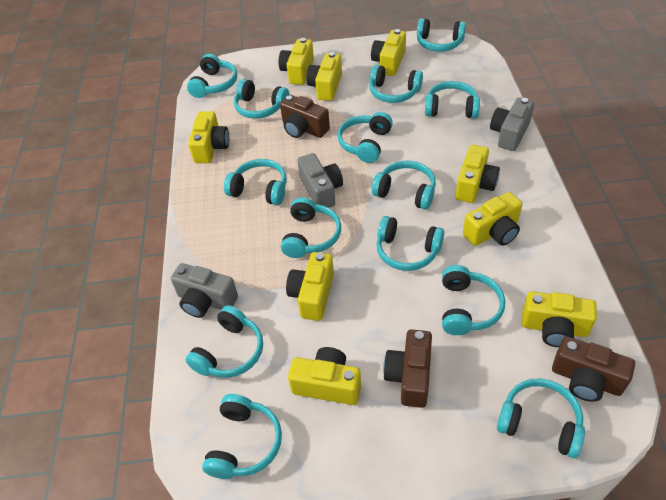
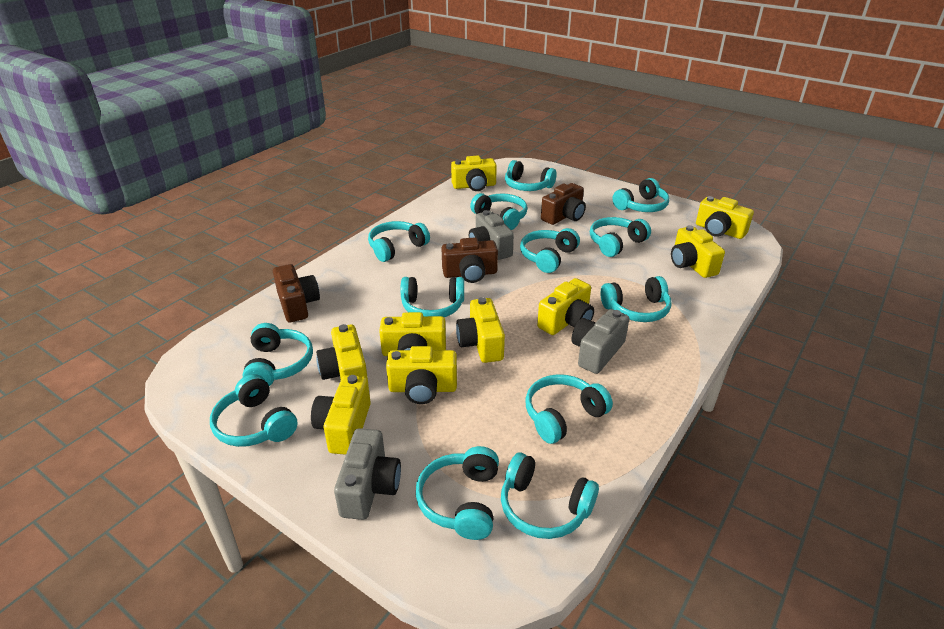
turquoise headphones: 14 -> 13

